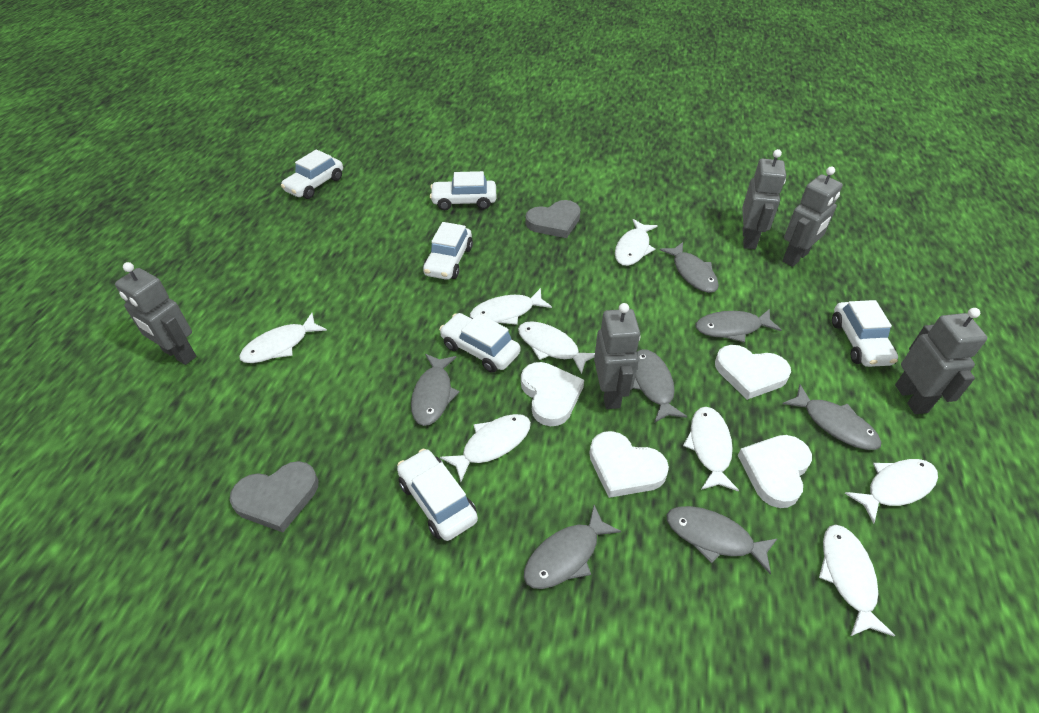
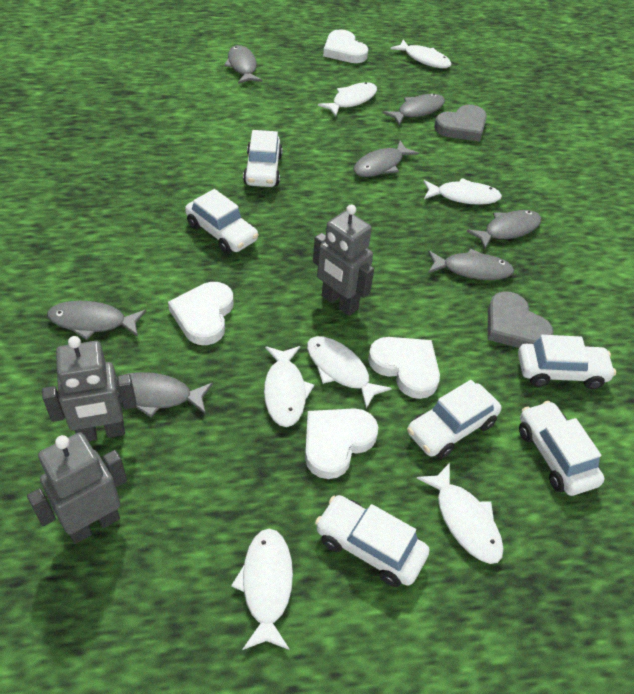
grey robot: 5 -> 3
white fish: 8 -> 7

